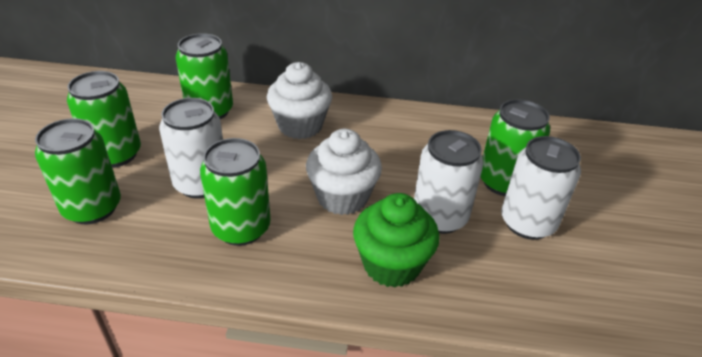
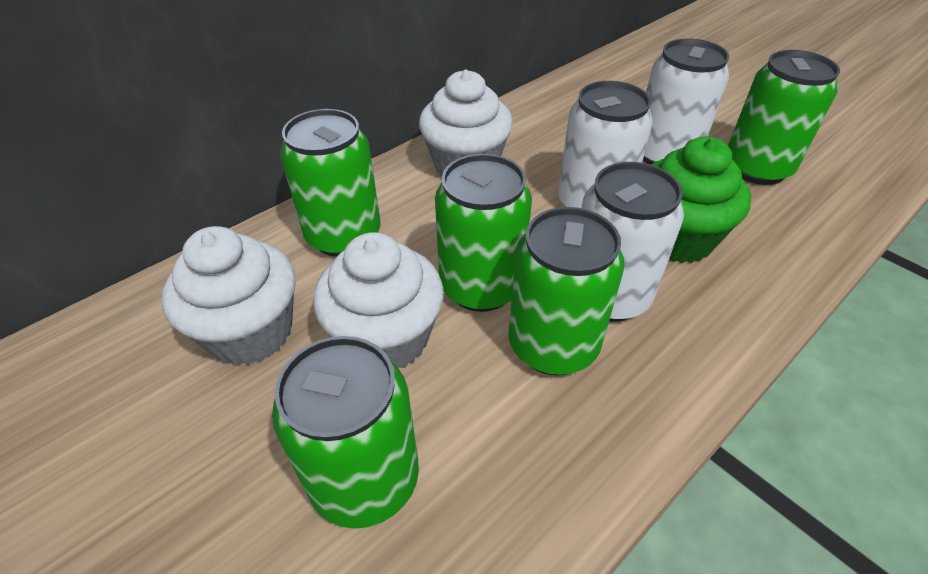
white cupcake: 2 -> 3

